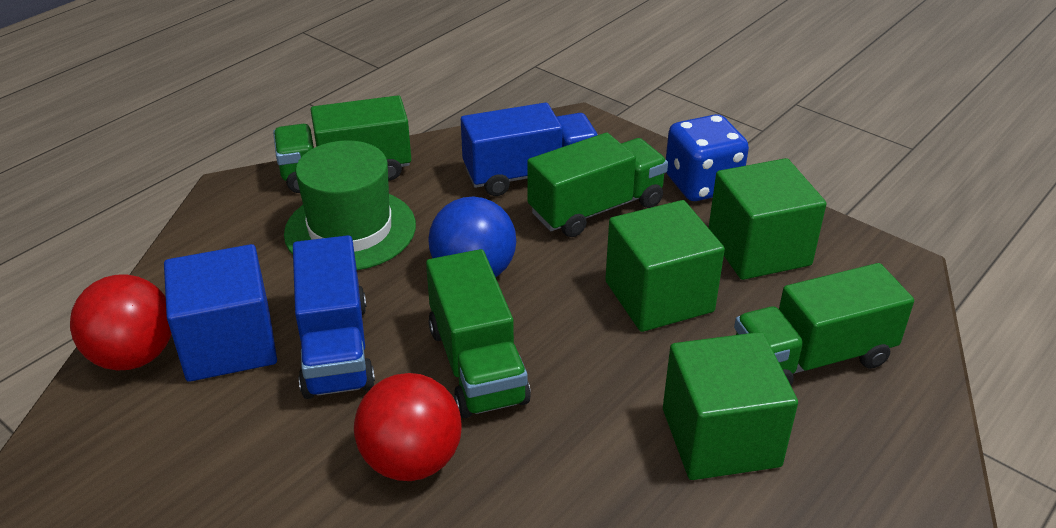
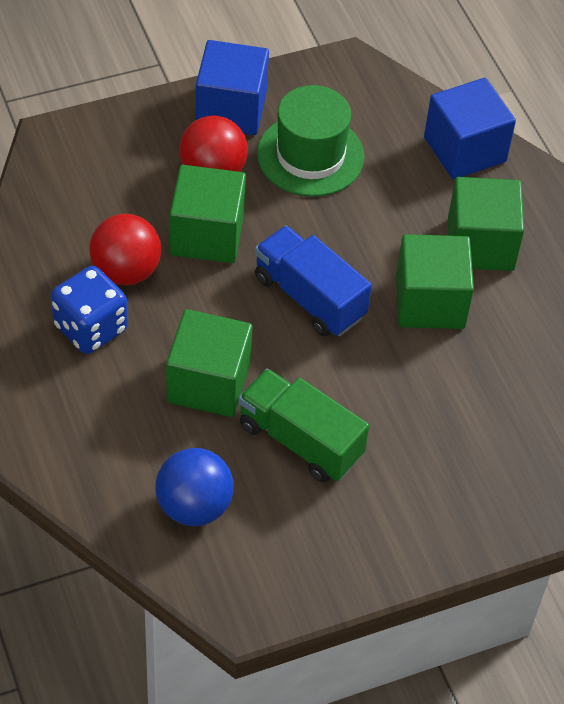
blue cube: 1 -> 2
blue truck: 2 -> 1
green cube: 3 -> 4
green truck: 4 -> 1

